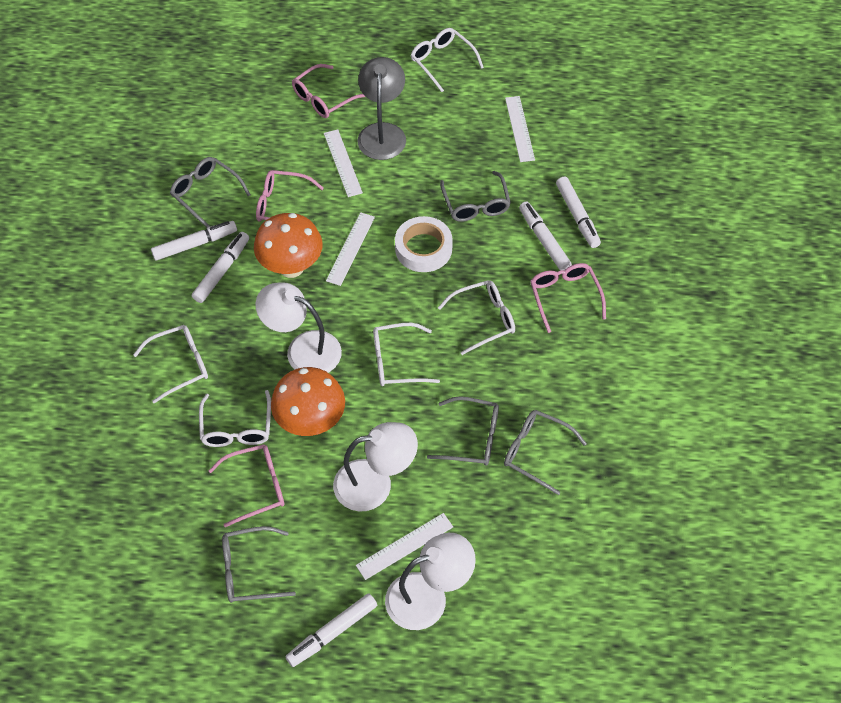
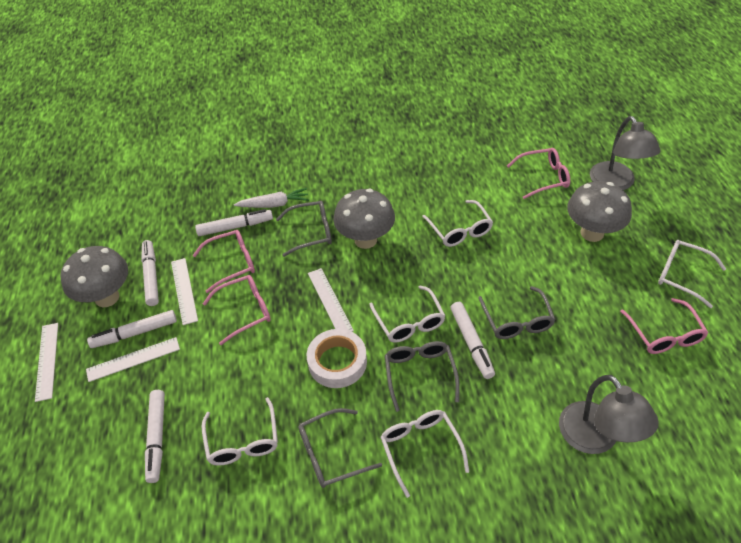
grey glasses: 5 -> 4
grey lamp: 1 -> 2
grey mushroom: 0 -> 3
orange mushroom: 2 -> 0
white carrot: 0 -> 1
white lamp: 3 -> 0

